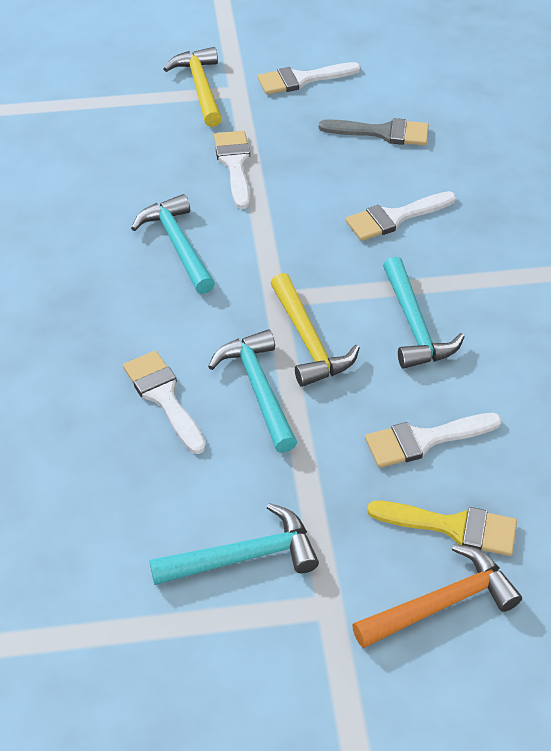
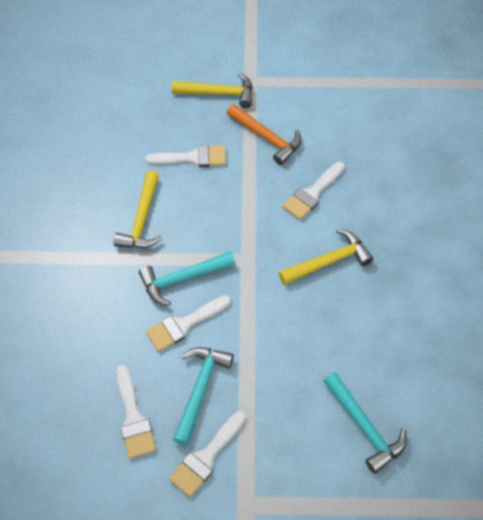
grey brush: 1 -> 0
turquoise hammer: 4 -> 3
yellow brush: 1 -> 0
yellow hammer: 2 -> 3

